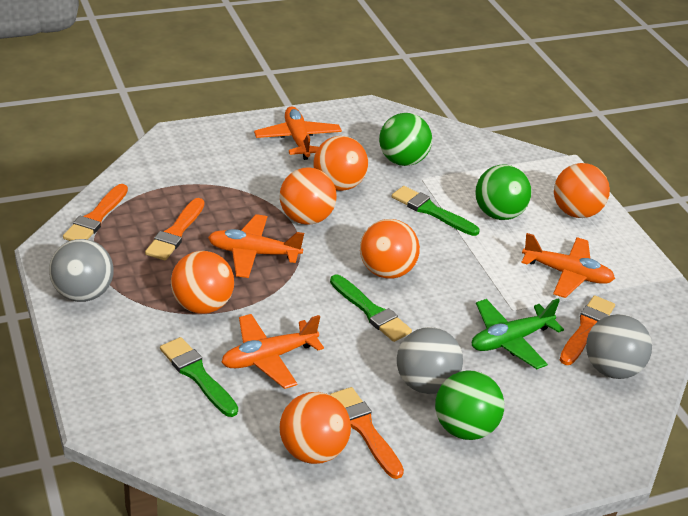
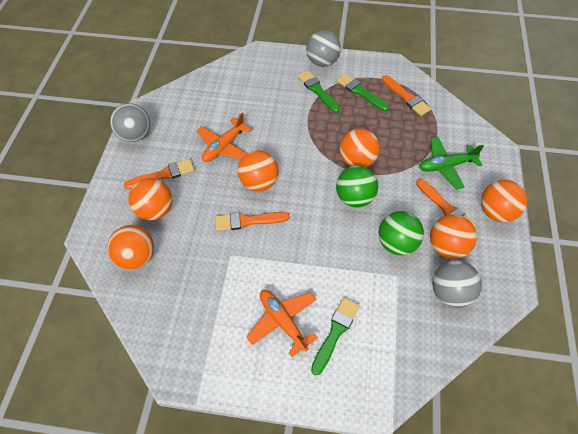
green ball: 3 -> 2
orange plane: 4 -> 2

